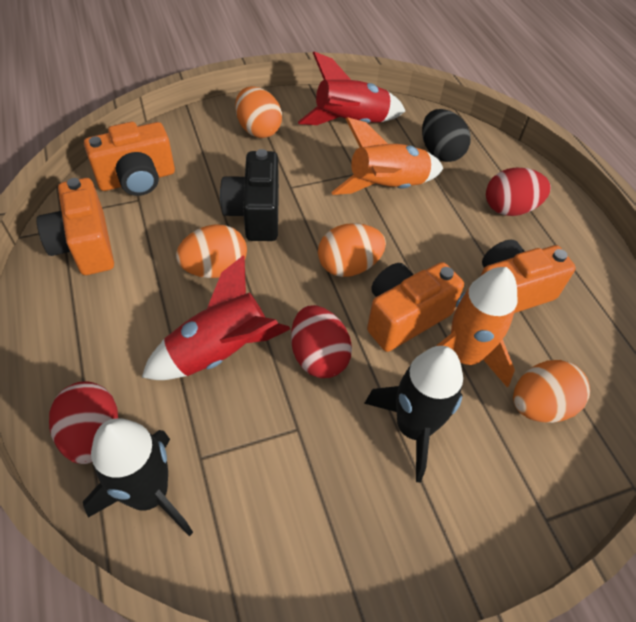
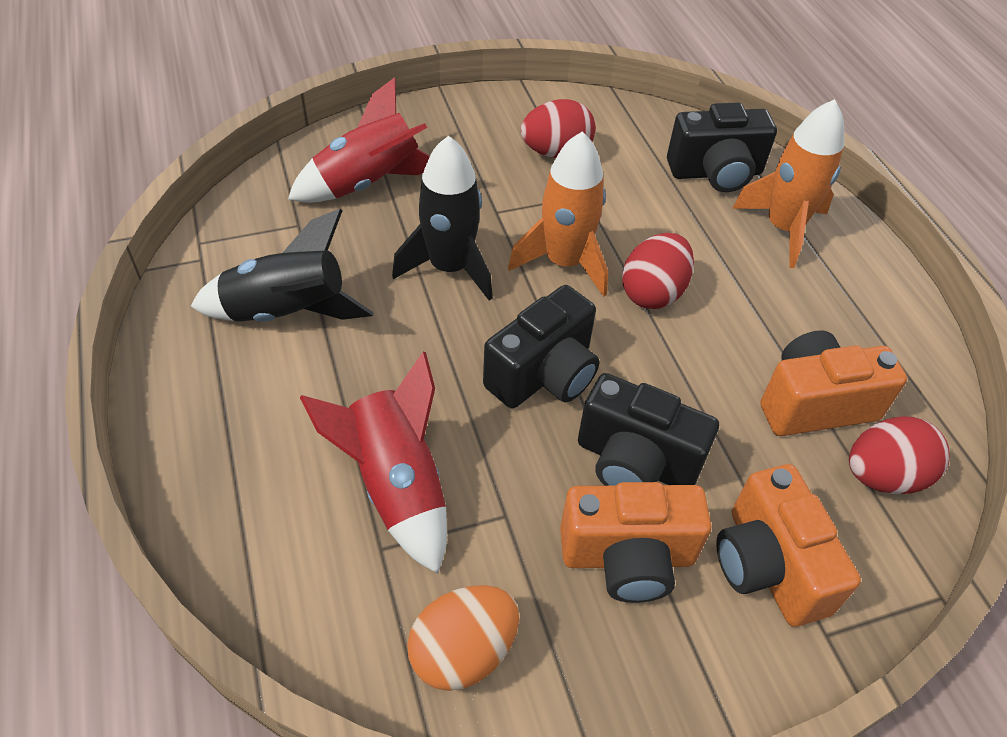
black camera: 1 -> 3
black egg: 1 -> 0
orange camera: 4 -> 3
orange egg: 4 -> 1

